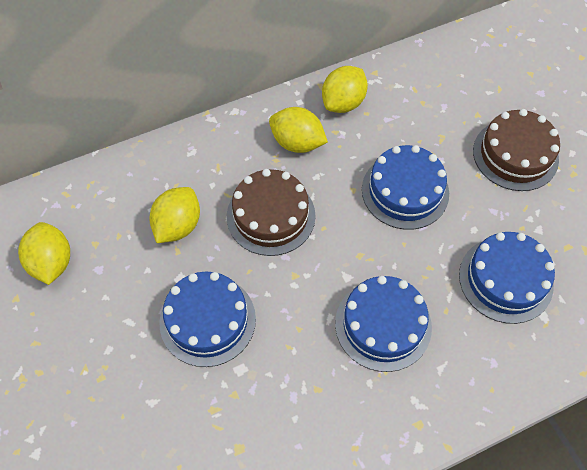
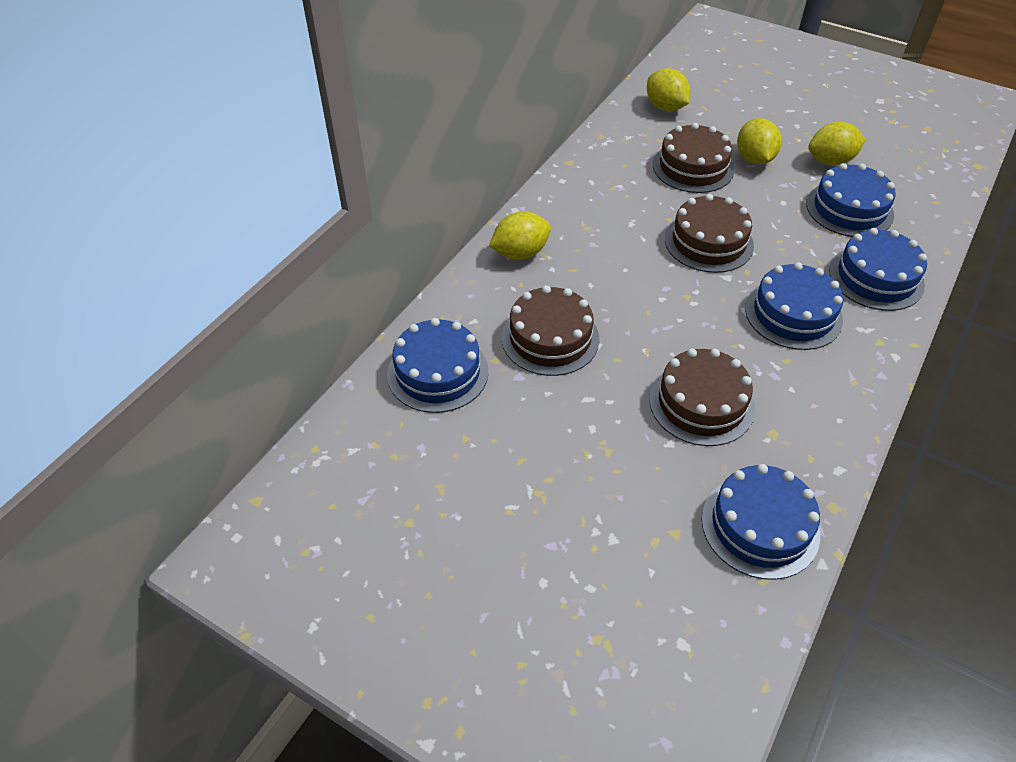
blue cake: 4 -> 5
brown cake: 2 -> 4

